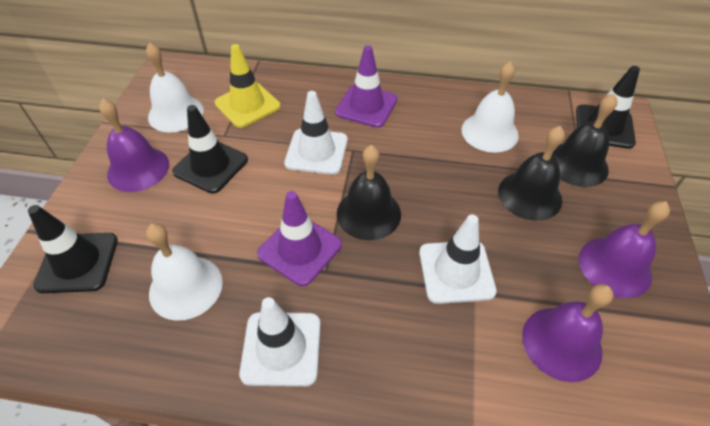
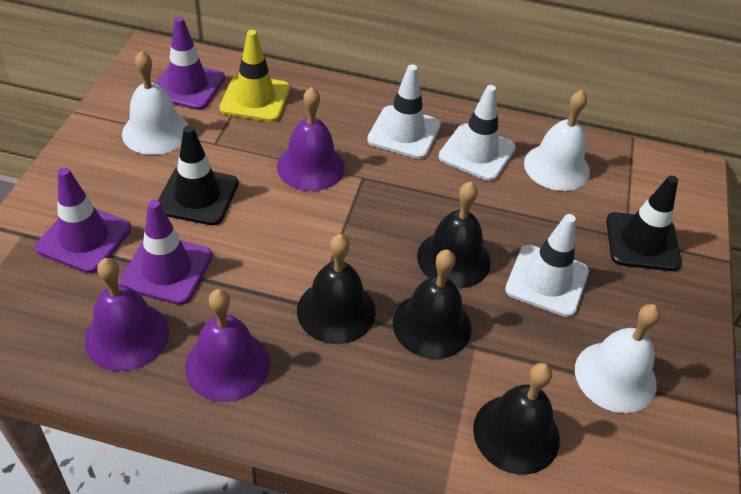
black bell: 3 -> 4
black traffic cone: 3 -> 2
purple traffic cone: 2 -> 3

